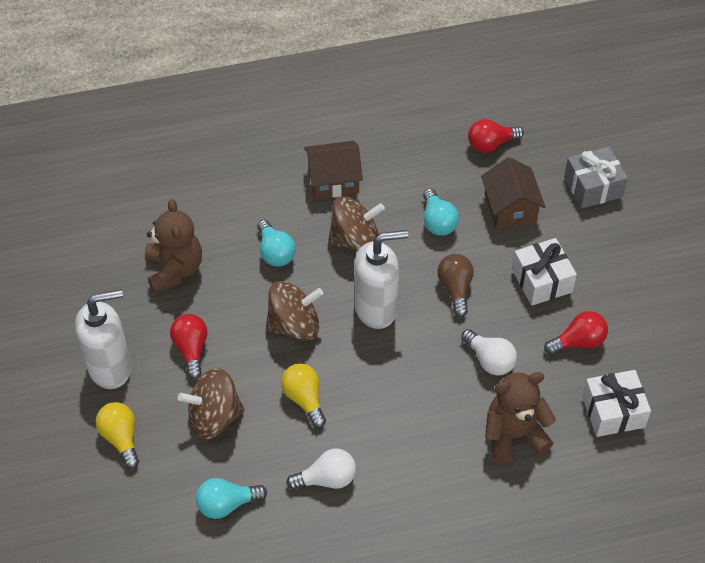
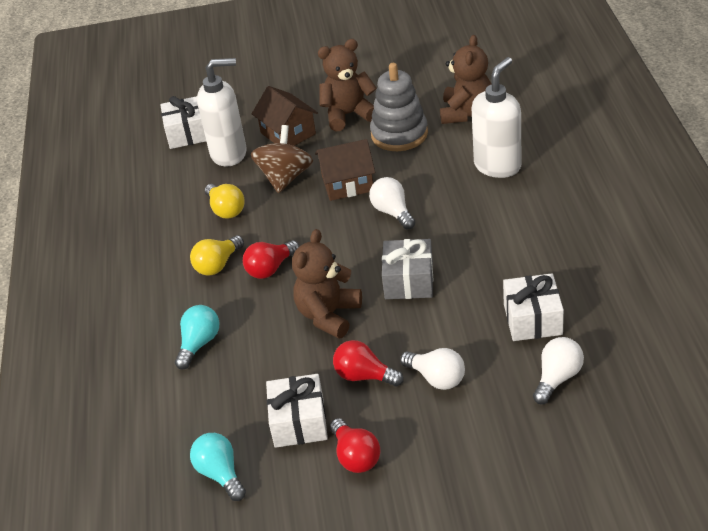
brown light bulb: 1 -> 0
brown spinning top: 3 -> 1
brown teddy bear: 2 -> 3
grey stacking toy: 0 -> 1
turquoise light bulb: 3 -> 2
white gift: 2 -> 3
white light bulb: 2 -> 3

